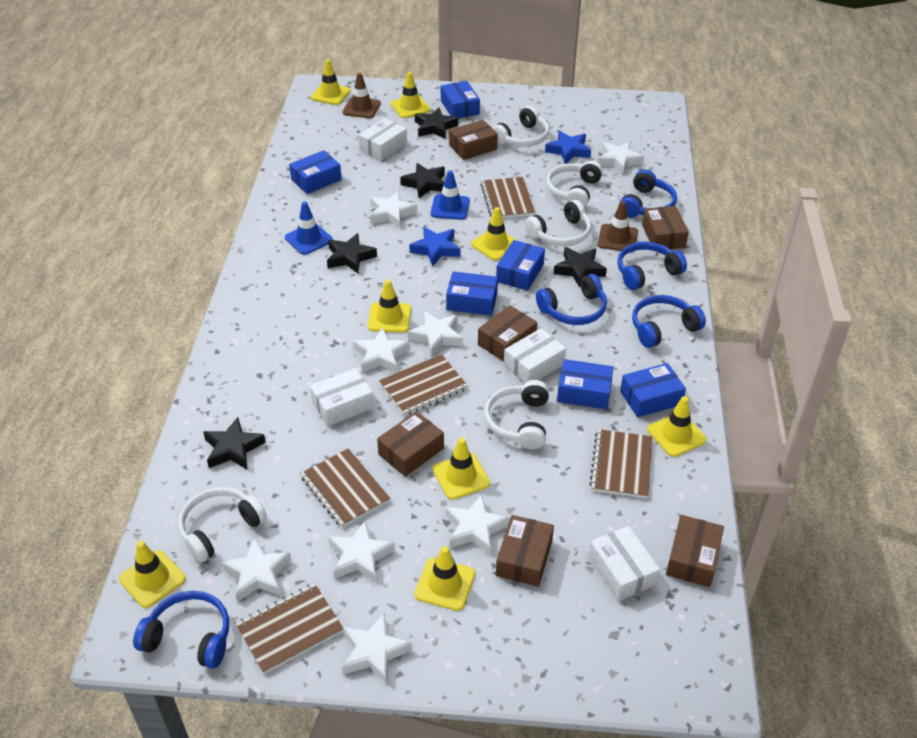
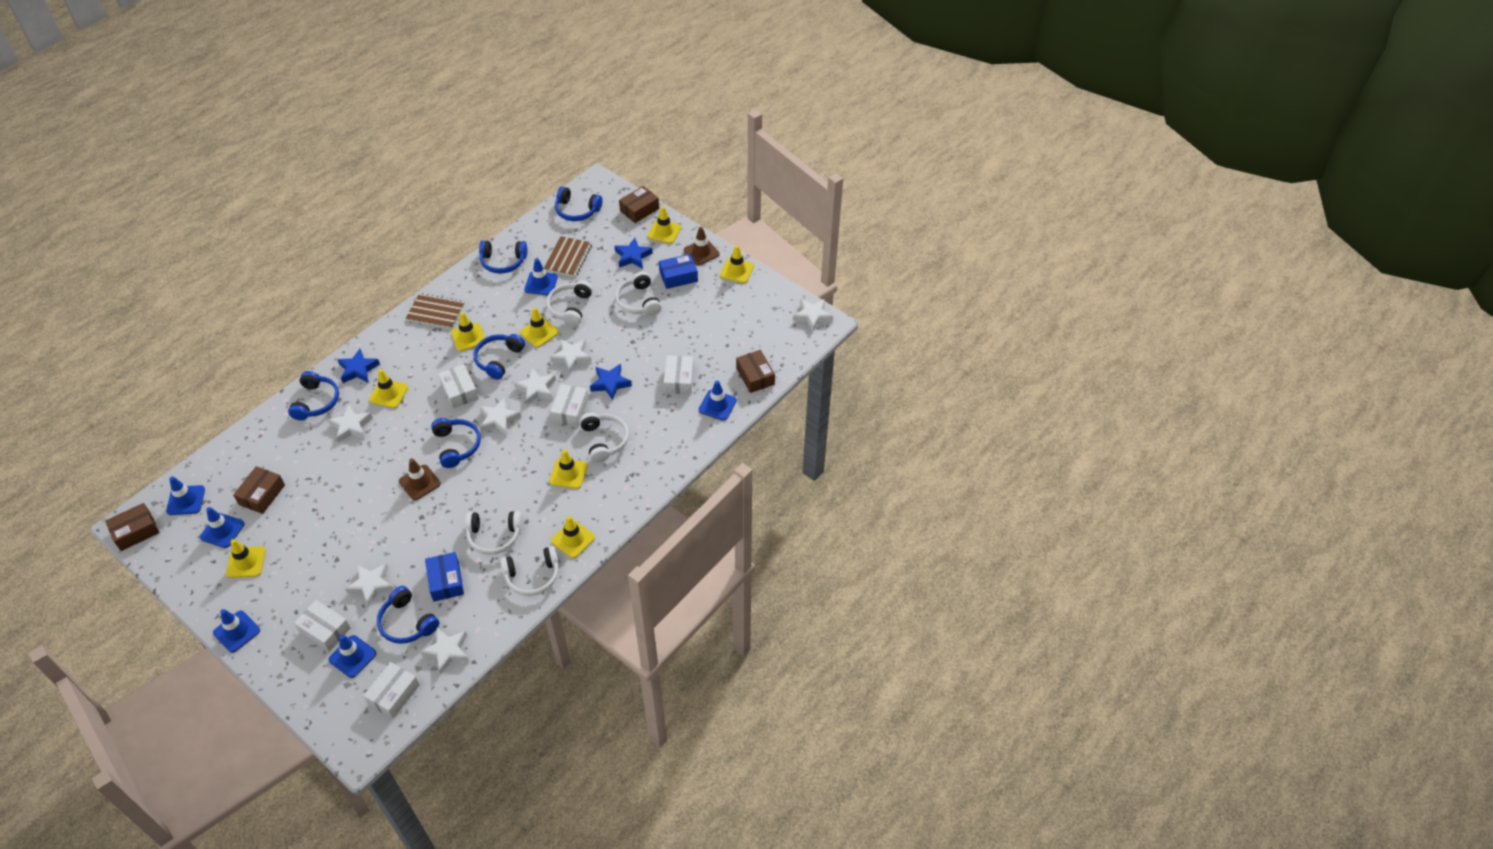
black star: 5 -> 0
blue box: 6 -> 2
blue headphones: 5 -> 6
blue star: 2 -> 3
blue traffic cone: 2 -> 6
brown box: 6 -> 4
brown notebook: 5 -> 2
white box: 4 -> 5
white star: 8 -> 7

